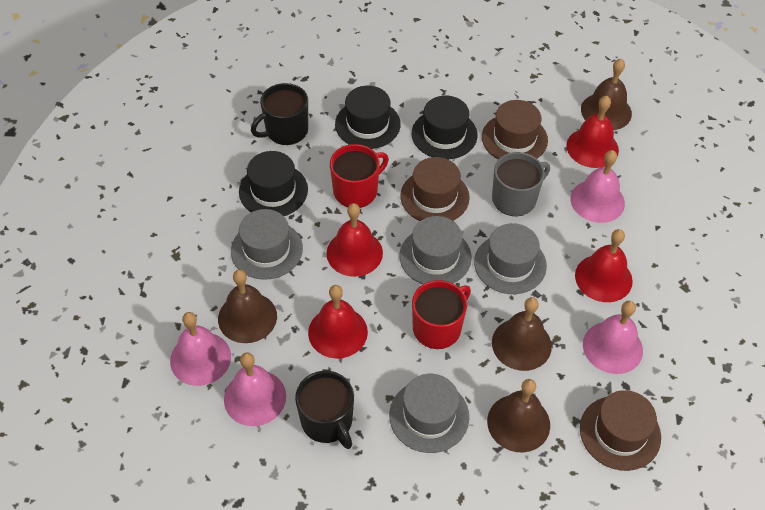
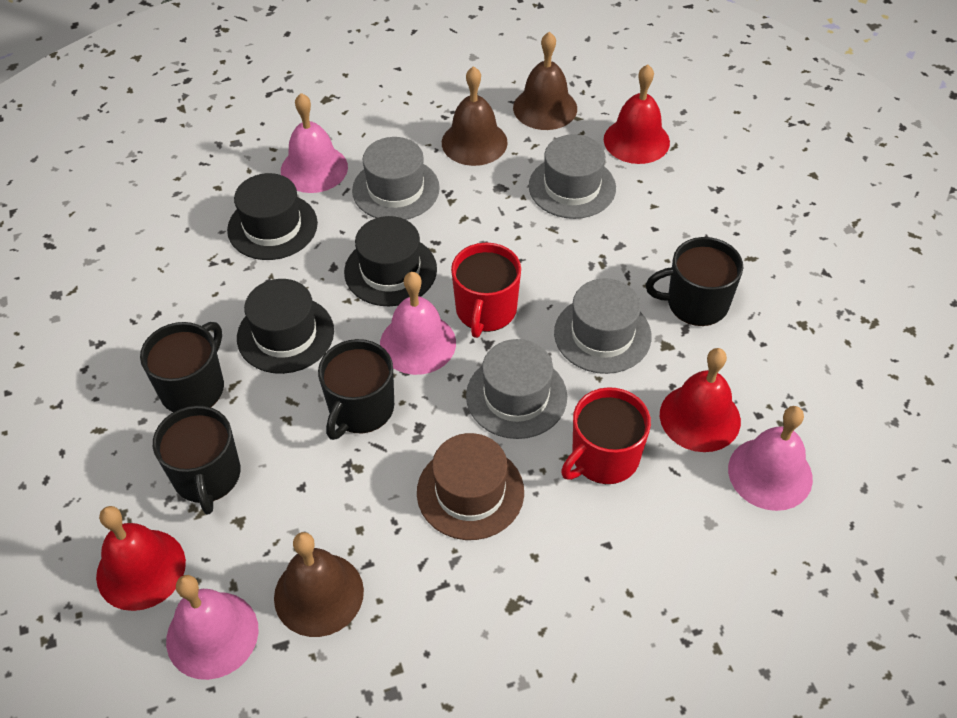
black mug: 2 -> 4
brown bell: 4 -> 3
brown hat: 3 -> 1
grey mug: 1 -> 0
red bell: 4 -> 3

